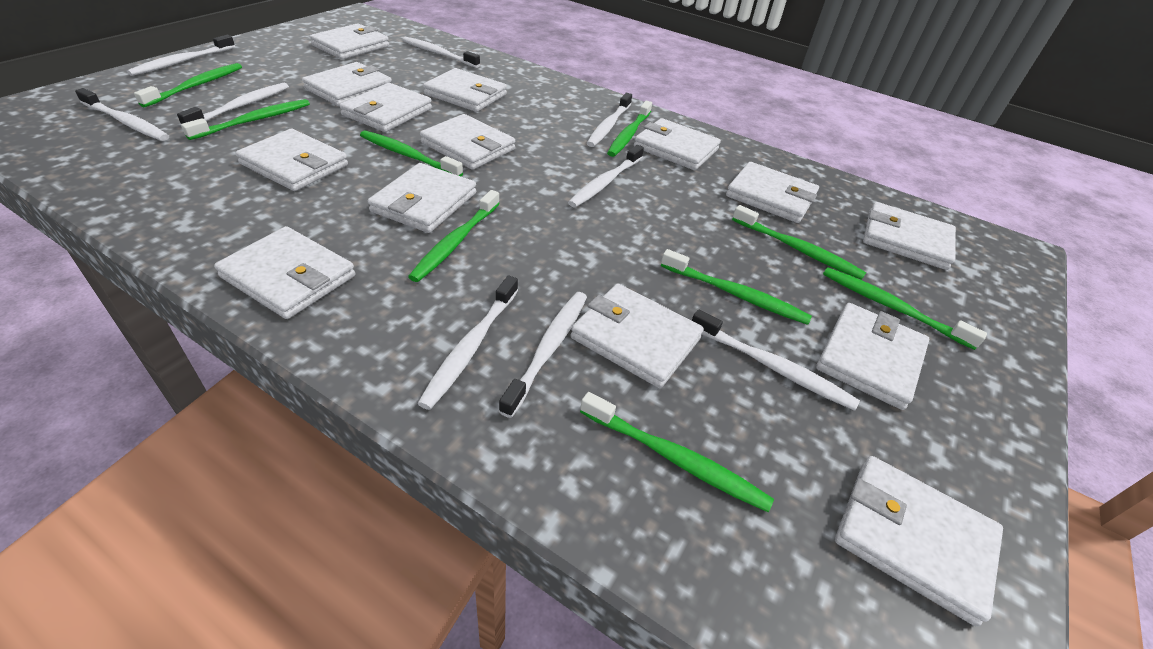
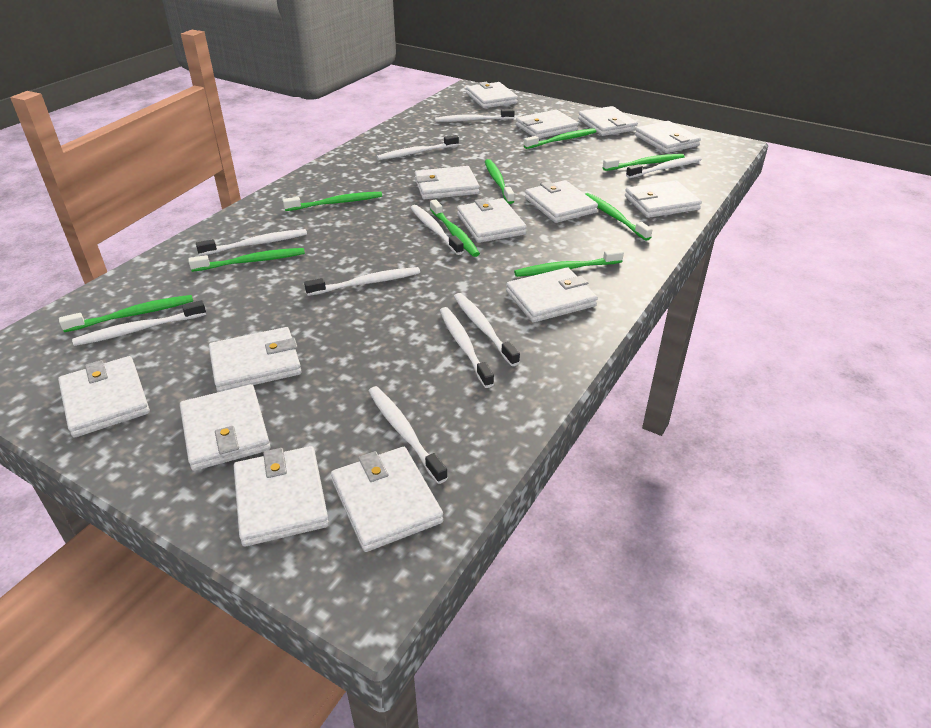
white toothbrush: 9 -> 10

